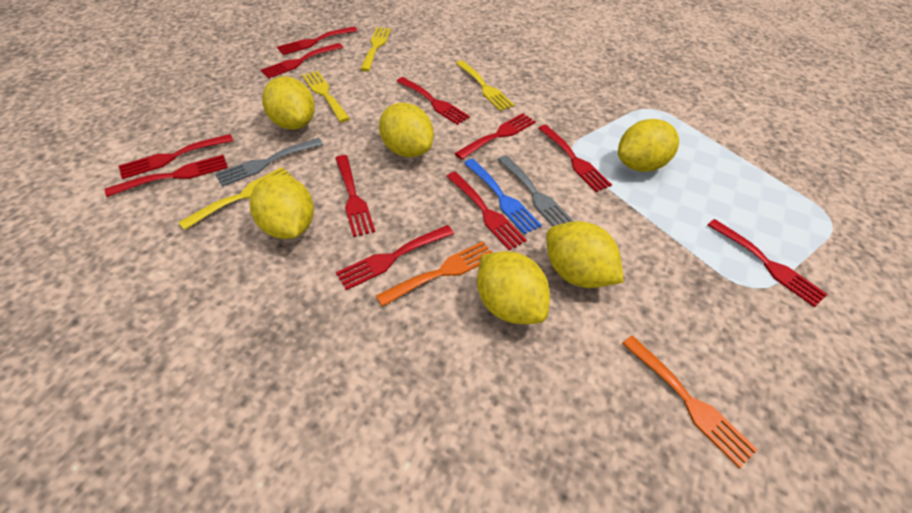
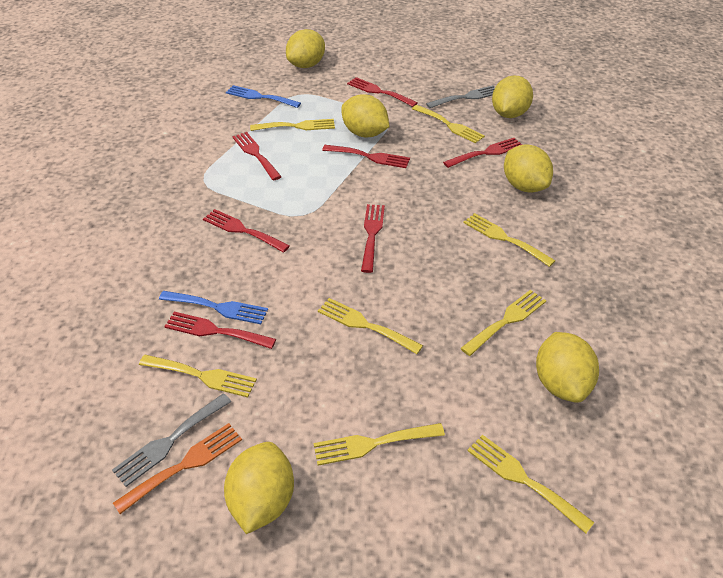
blue fork: 1 -> 2
orange fork: 2 -> 1
red fork: 11 -> 7
yellow fork: 4 -> 8

